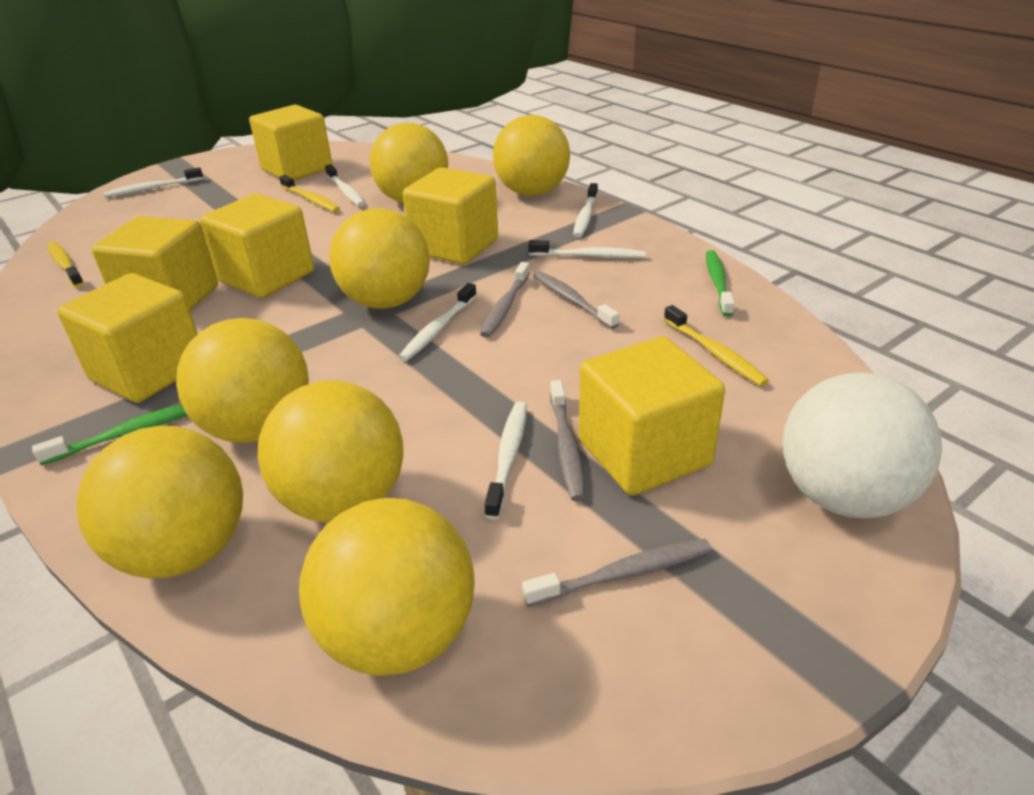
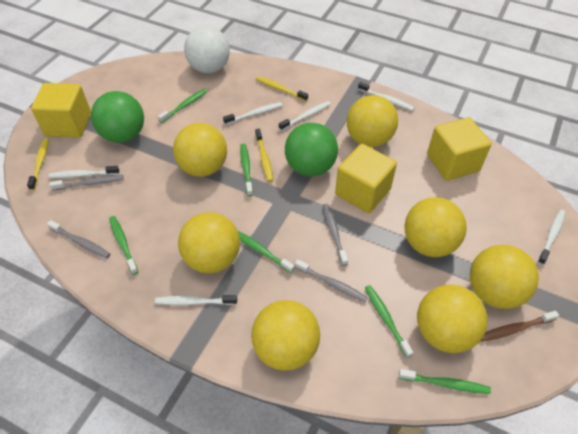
brown toothbrush: 0 -> 1
green ball: 0 -> 2
green toothbrush: 2 -> 6
yellow cube: 6 -> 3

